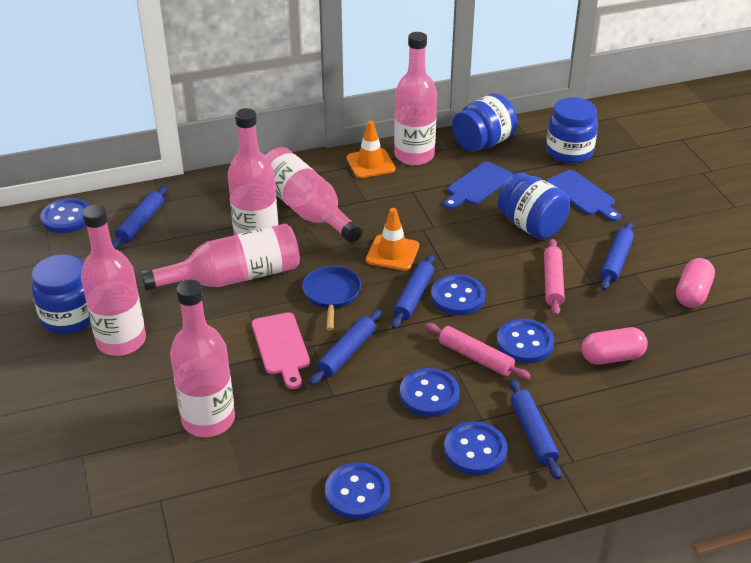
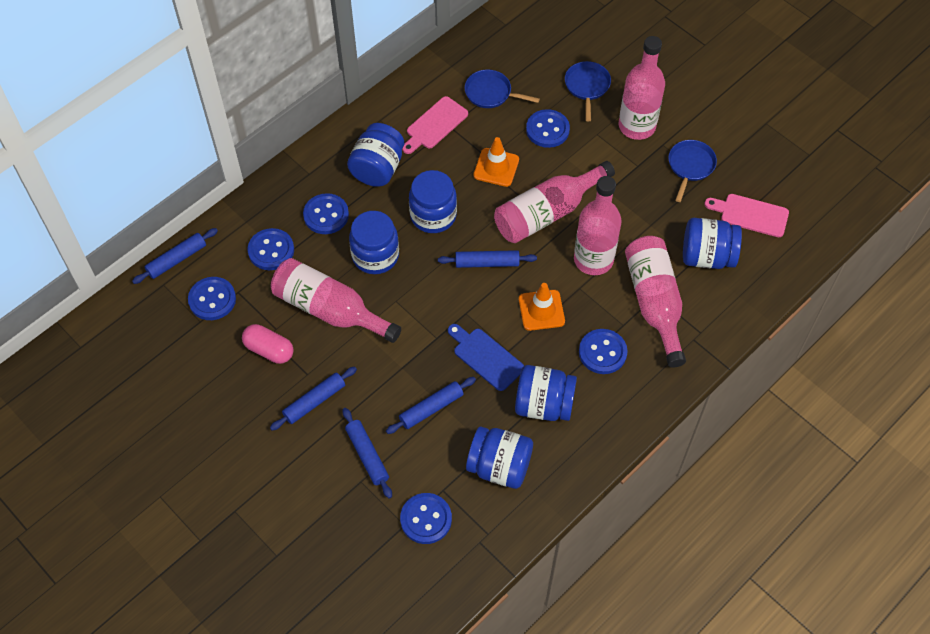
blue cutting board: 2 -> 1
blue jar: 4 -> 6
blue pan: 1 -> 3
pink bottle: 6 -> 5
pink capsule: 2 -> 1
pink cutting board: 1 -> 2
pink rolling pin: 2 -> 0

